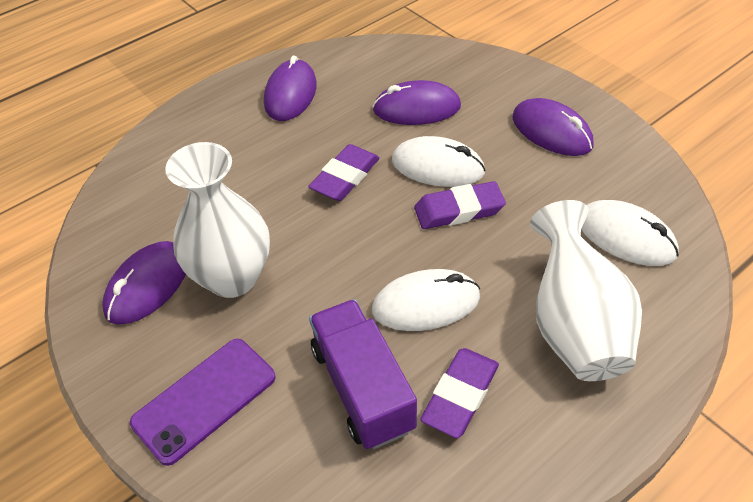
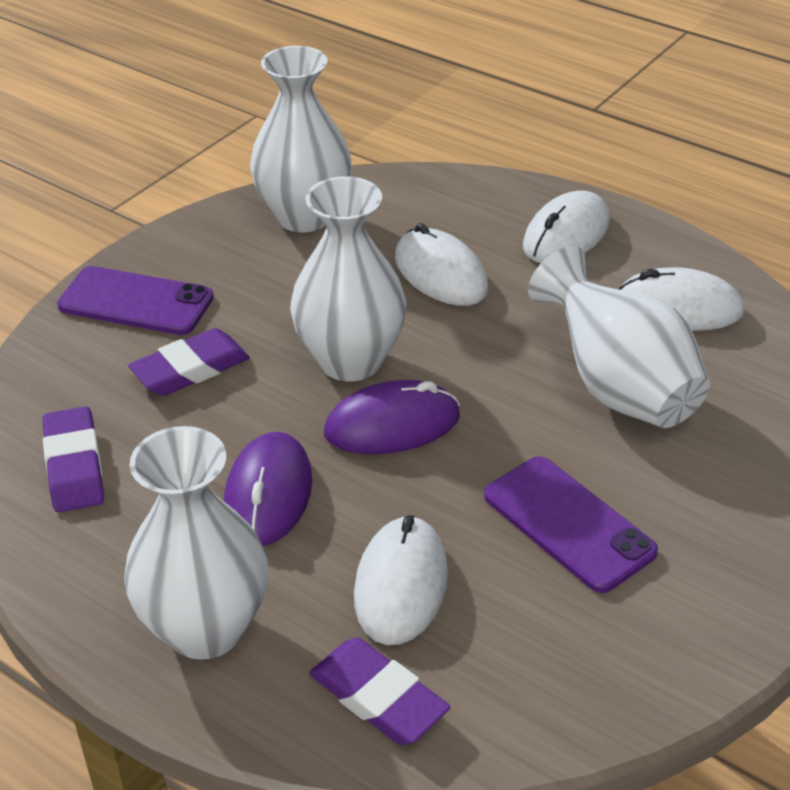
purple mouse: 4 -> 2
purple phone: 1 -> 2
purple truck: 1 -> 0
white mouse: 3 -> 4
white vase: 2 -> 4

